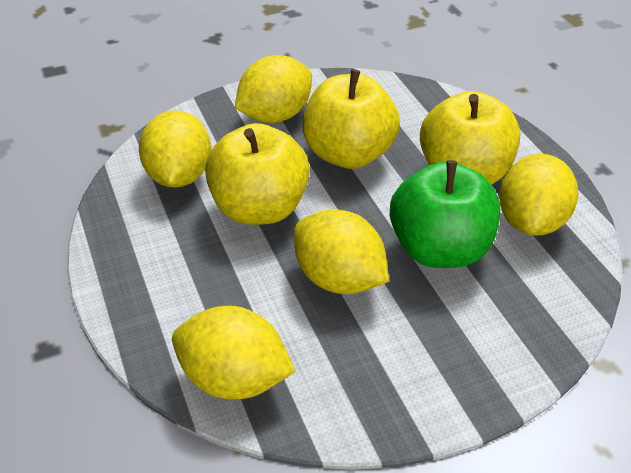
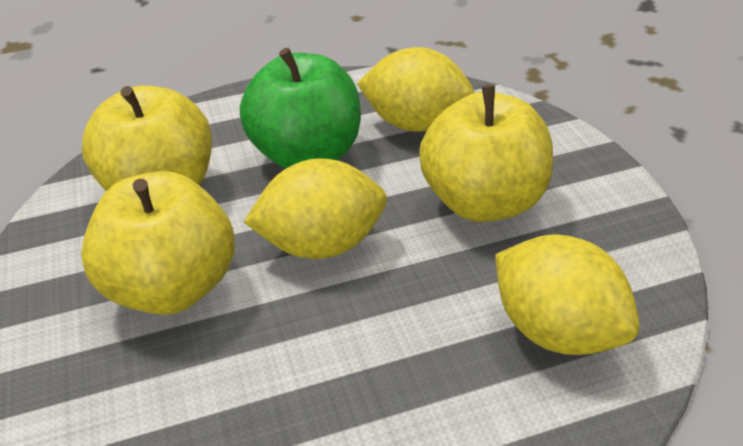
yellow lemon: 5 -> 3

